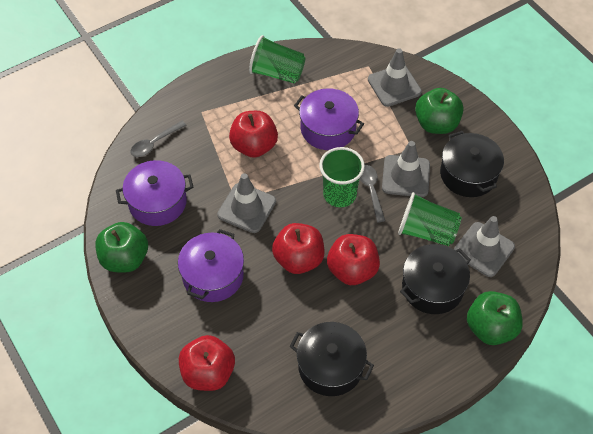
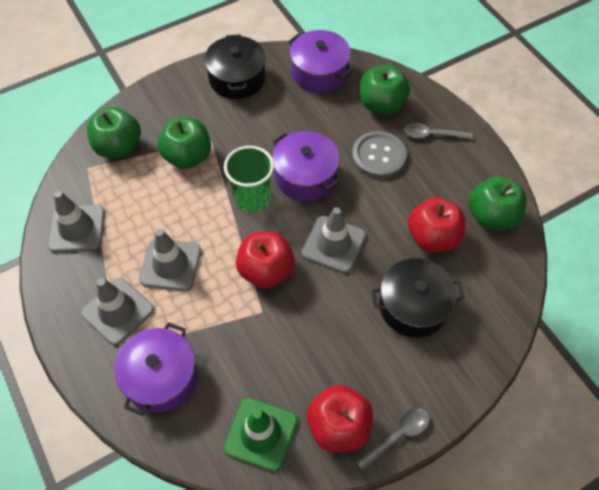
black pot: 3 -> 2
green apple: 3 -> 4
green cup: 3 -> 1
green traffic cone: 0 -> 1
grey button: 0 -> 1
red apple: 4 -> 3

